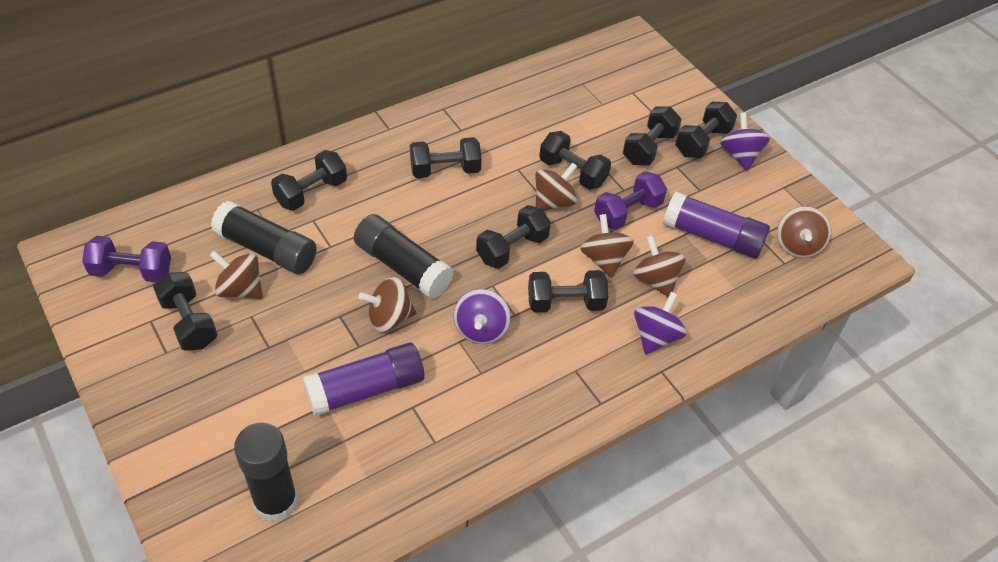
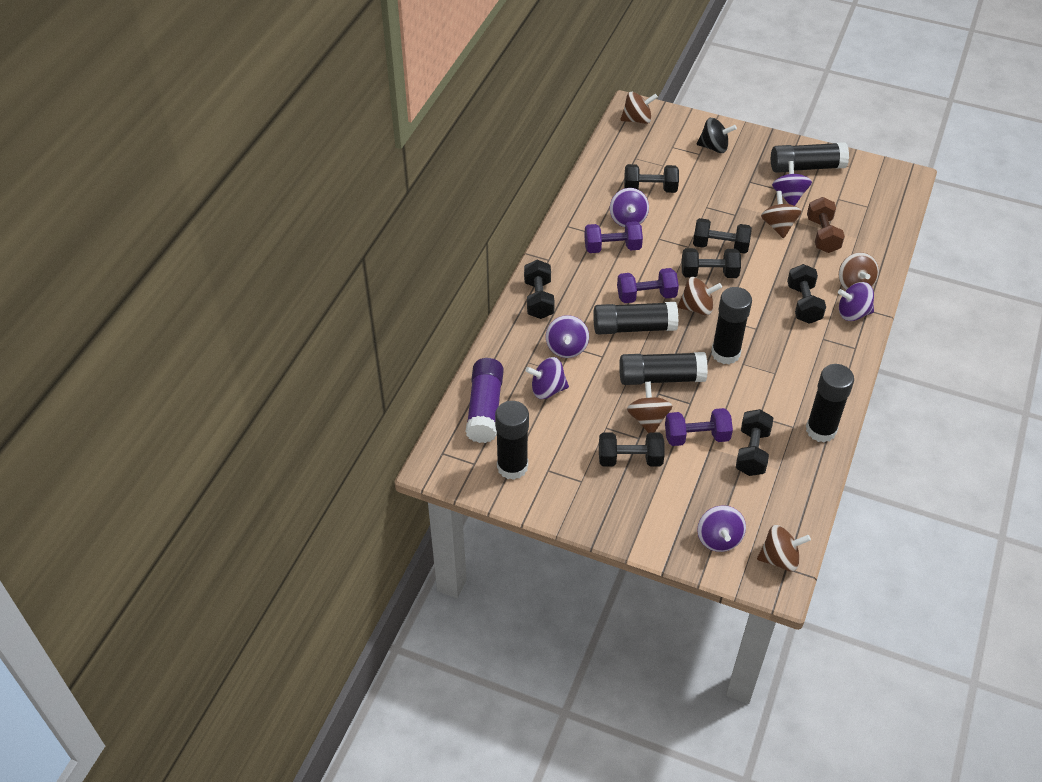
black dumbbell: 8 -> 7
black glue stick: 3 -> 6
black spinning top: 0 -> 1
brown dumbbell: 0 -> 1
purple dumbbell: 2 -> 3
purple glue stick: 2 -> 1
purple spinning top: 3 -> 6

